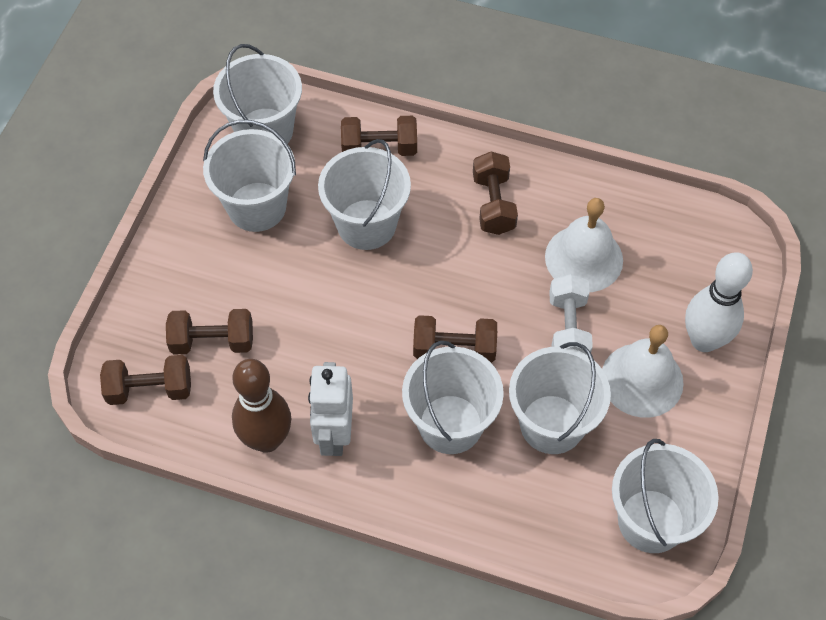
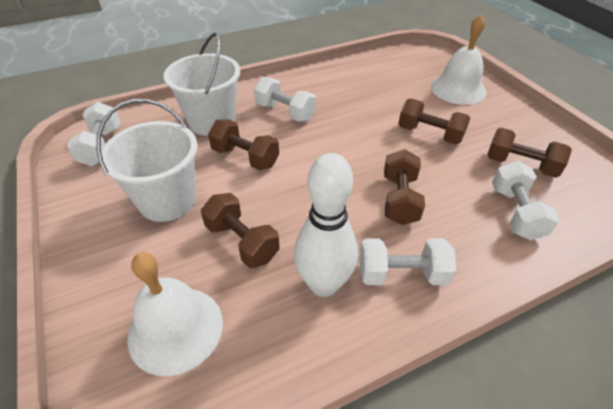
brown bowling pin: 1 -> 0
white bucket: 6 -> 2
white dumbbell: 1 -> 4
white robot: 1 -> 0

